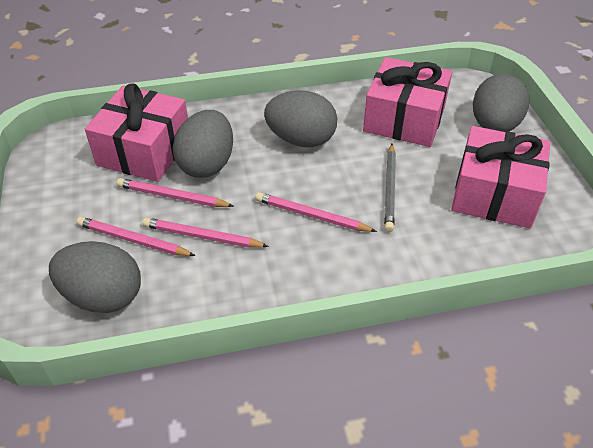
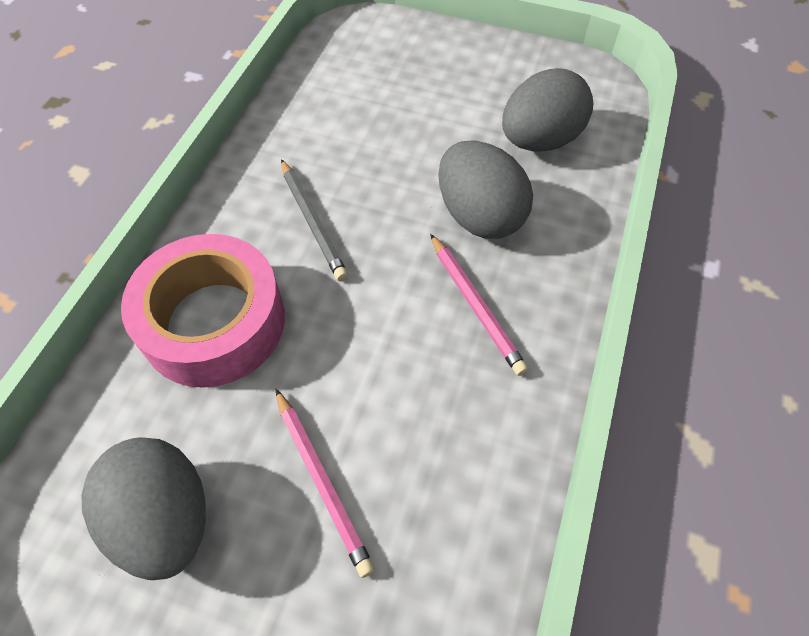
grey egg: 4 -> 3
pink gift: 3 -> 0
pink pencil: 4 -> 2
pink tape: 0 -> 1

